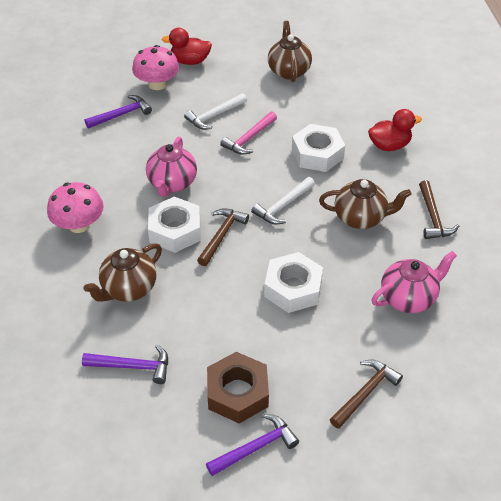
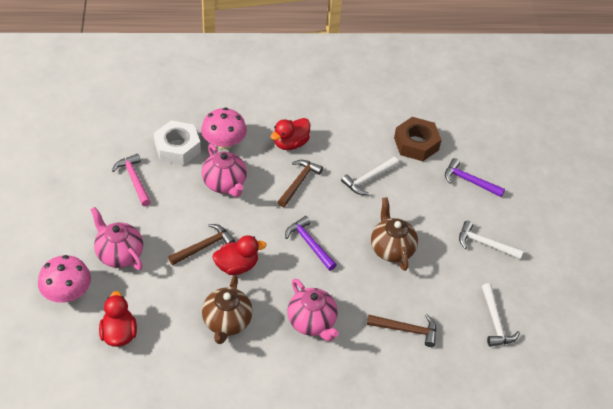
brown teapot: 3 -> 2
pink teapot: 2 -> 3
purple hammer: 3 -> 2
red duck: 2 -> 3
white hammer: 2 -> 3
white nut: 3 -> 1

